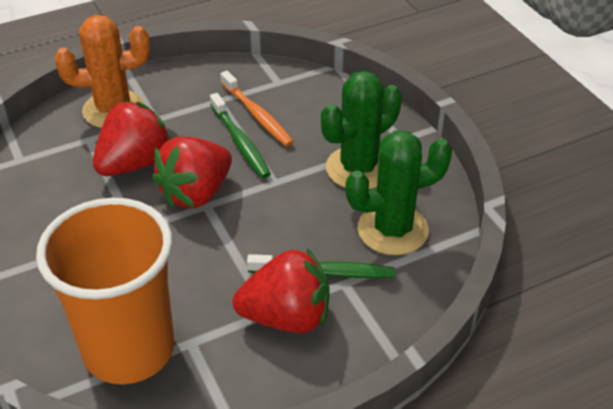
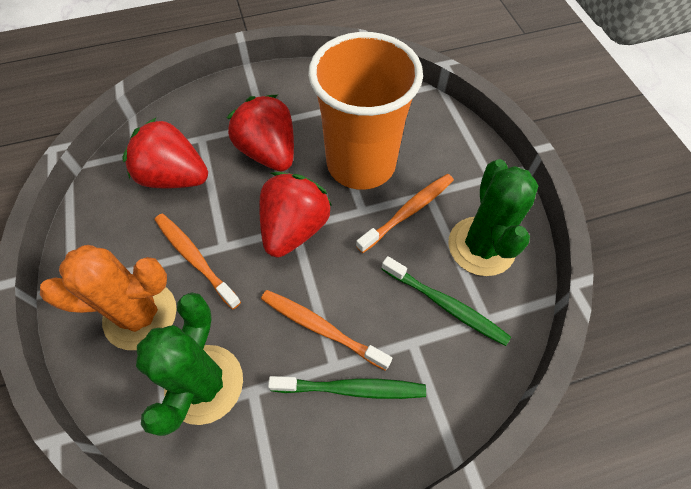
orange toothbrush: 1 -> 3

